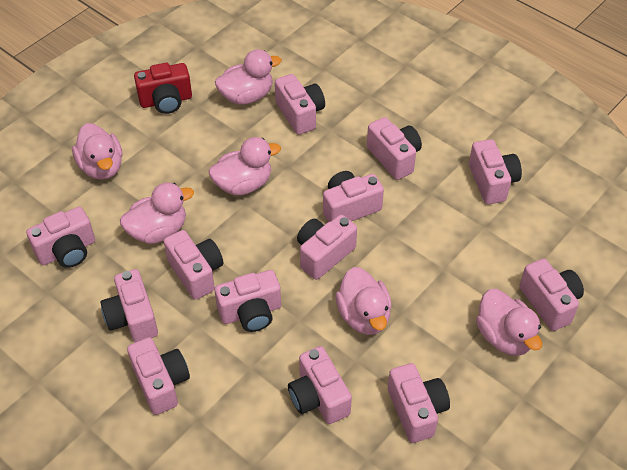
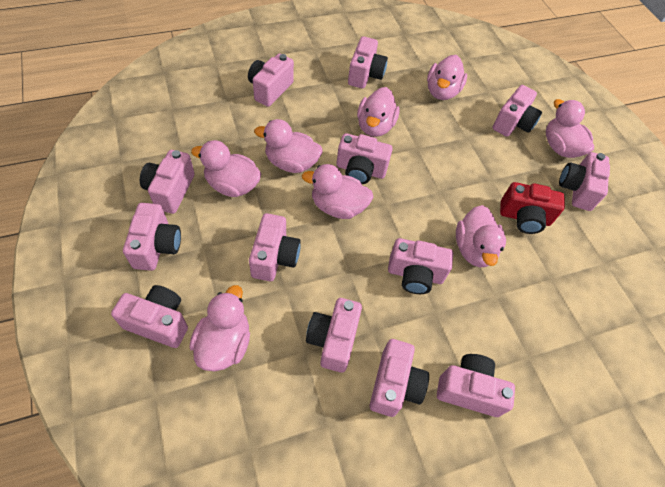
pink duck: 6 -> 8

